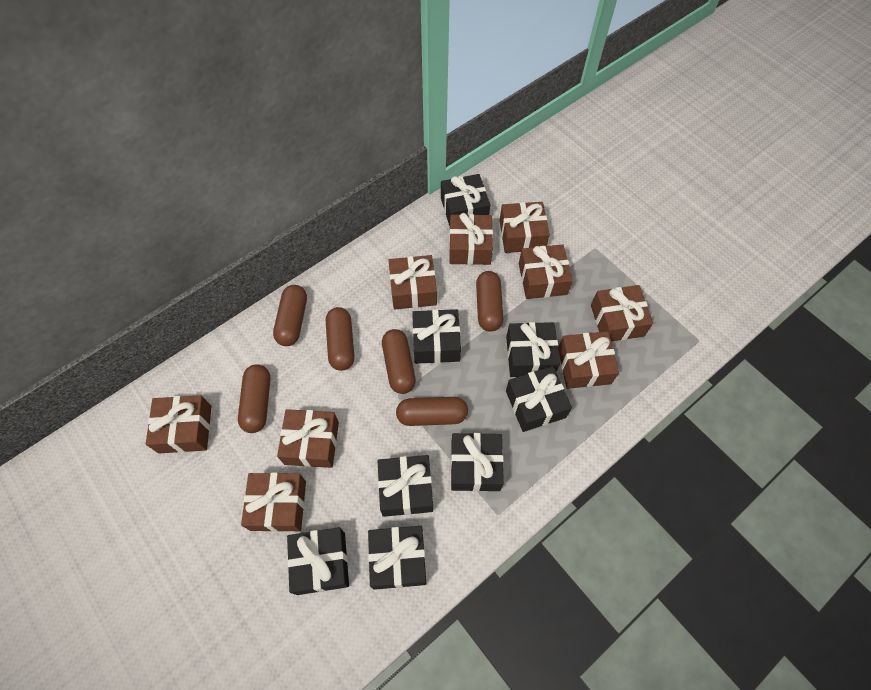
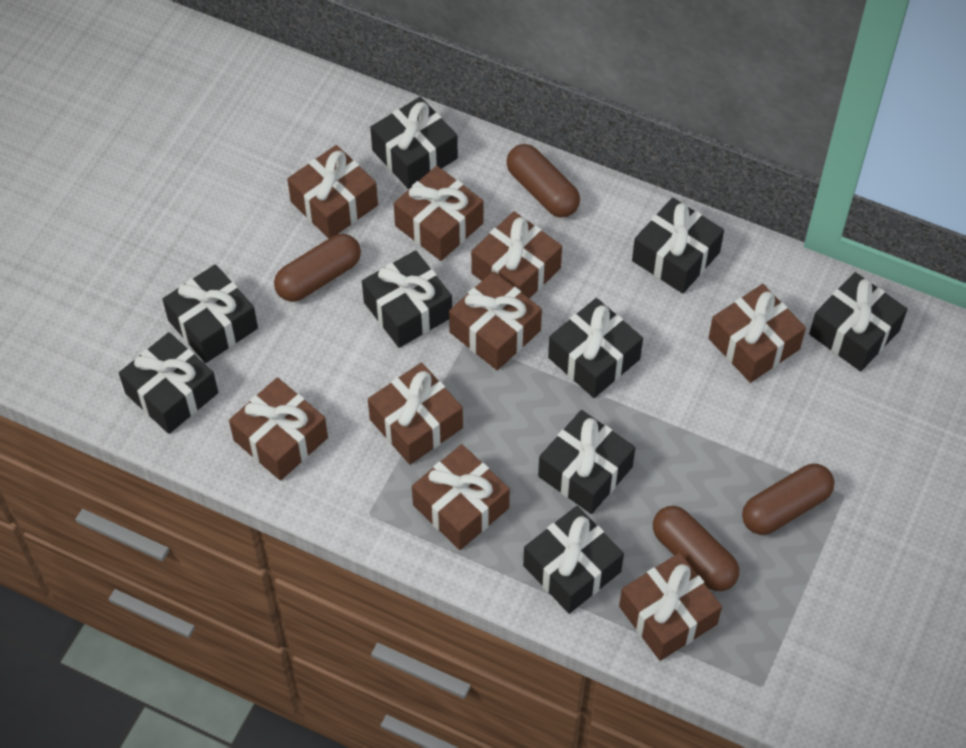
black gift: 8 -> 9
brown capsule: 6 -> 4

